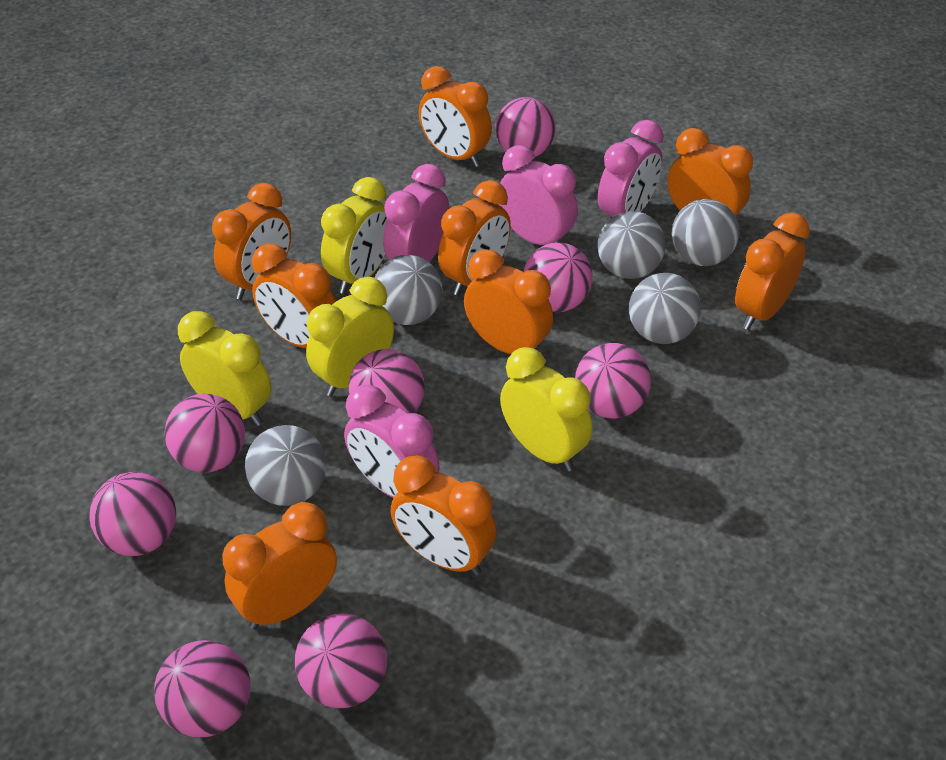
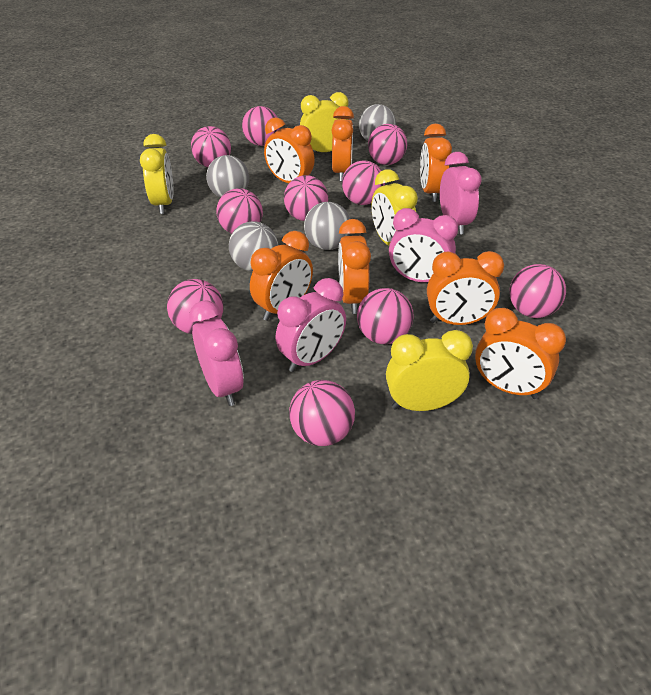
grey ball: 5 -> 4
orange clock: 9 -> 7
pink ball: 8 -> 10

